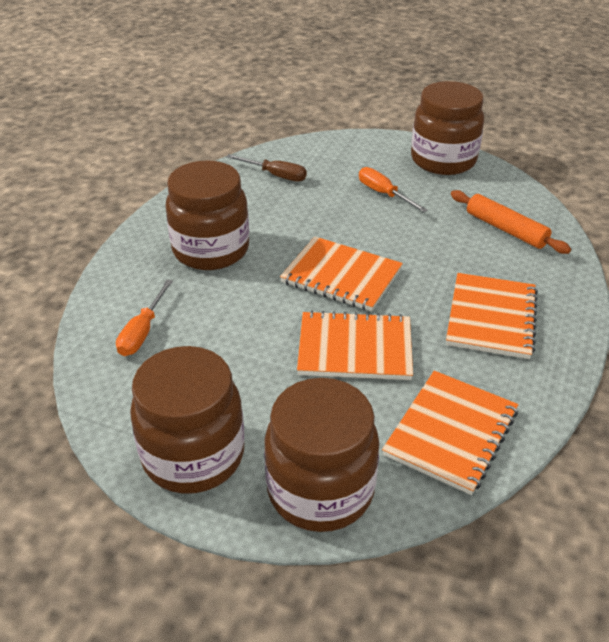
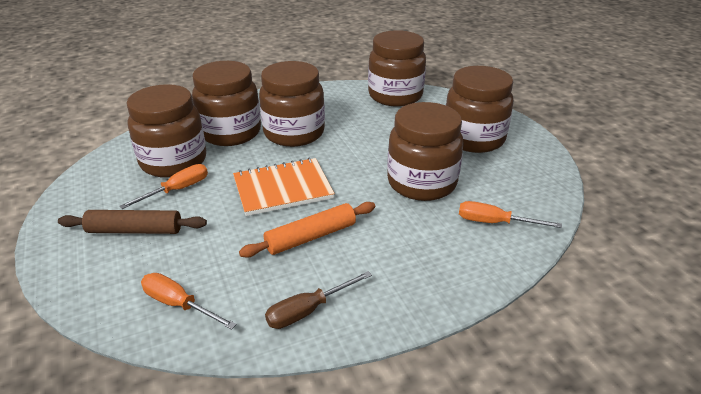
brown jar: 4 -> 6
brown rolling pin: 0 -> 1
orange notebook: 4 -> 1
orange screwdriver: 2 -> 3

